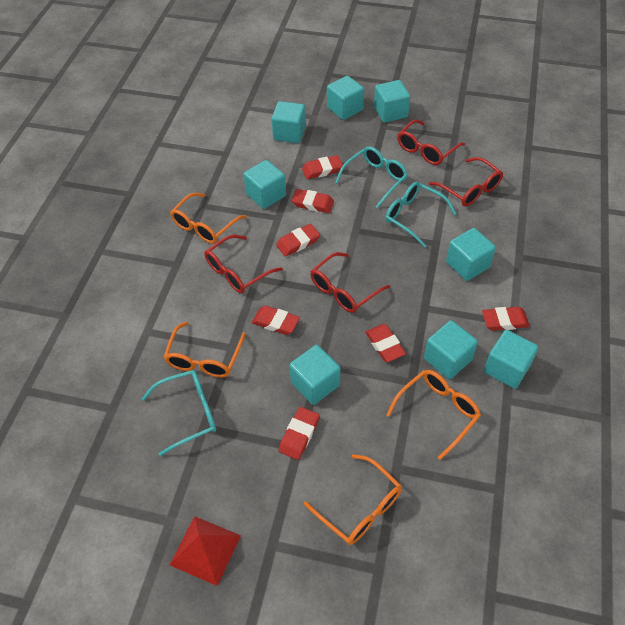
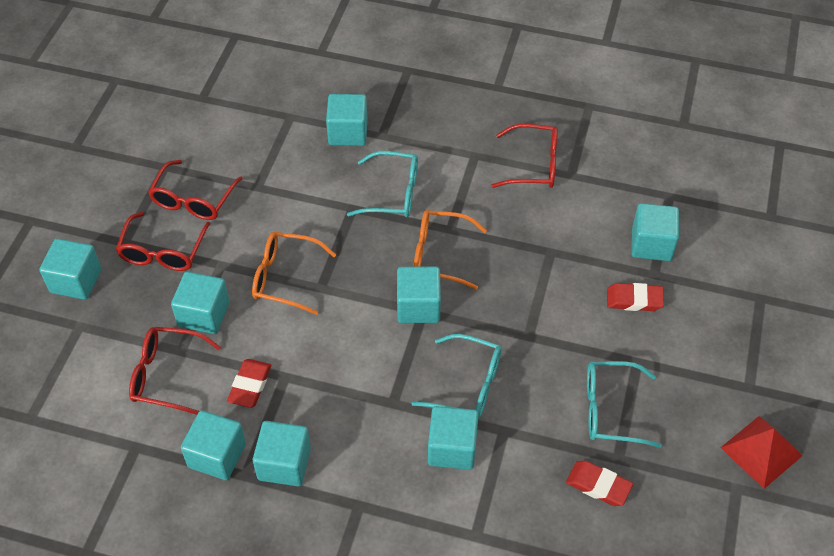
orange glasses: 4 -> 2
red eraser: 7 -> 3

